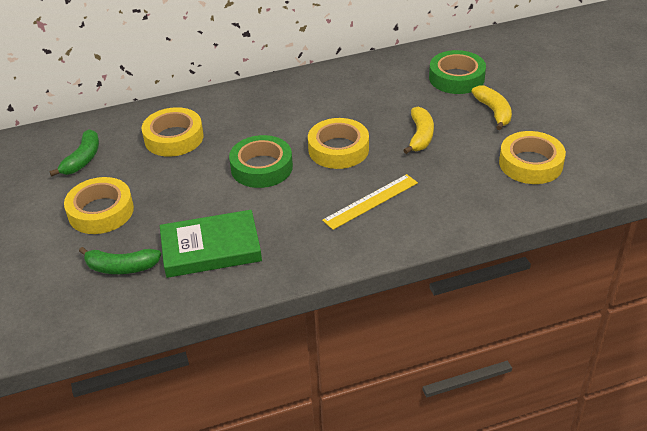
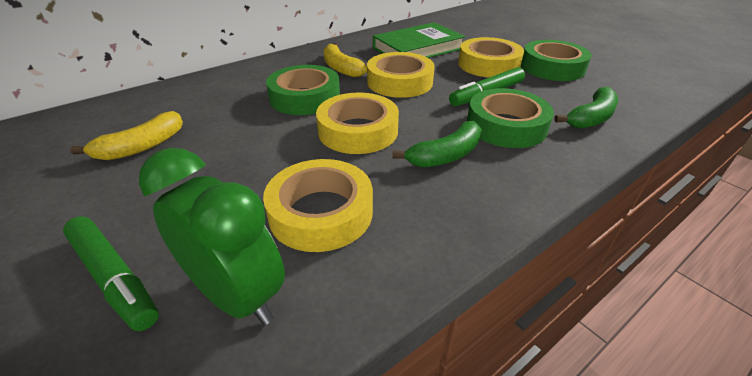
green clock: 0 -> 1
green marker: 0 -> 2
green tape: 2 -> 3
yellow ruler: 1 -> 0

